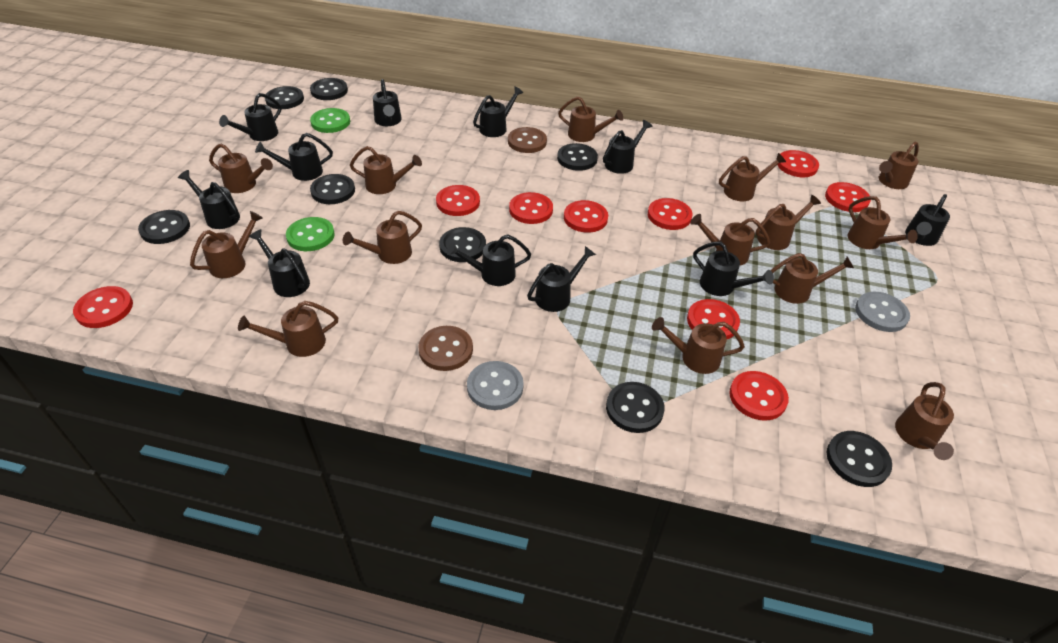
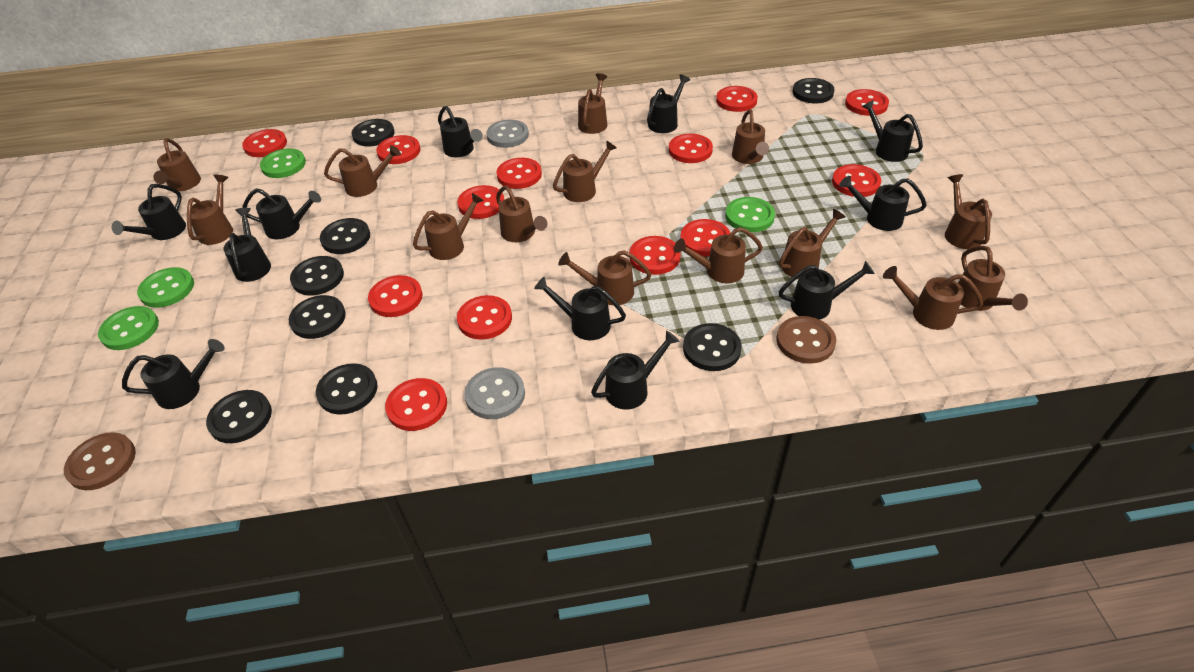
green button: 2 -> 4
red button: 9 -> 13

